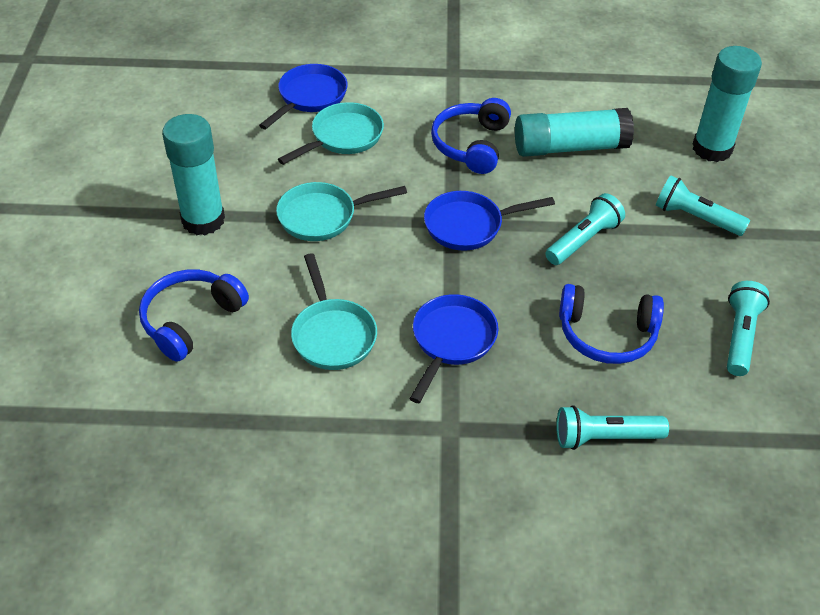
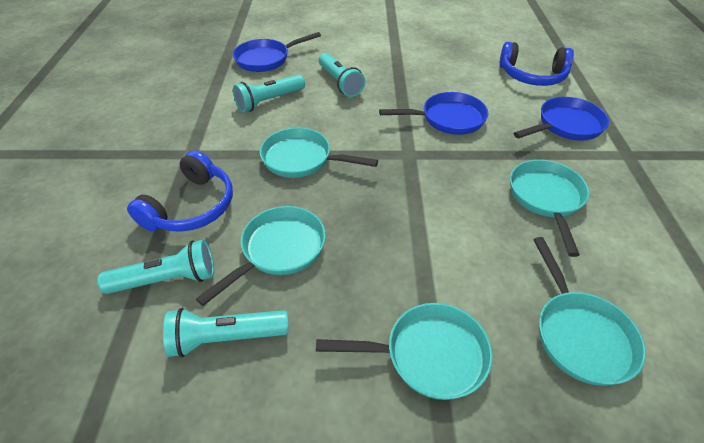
blue headphones: 3 -> 2
turquoise glue stick: 3 -> 0
turquoise pan: 3 -> 5

